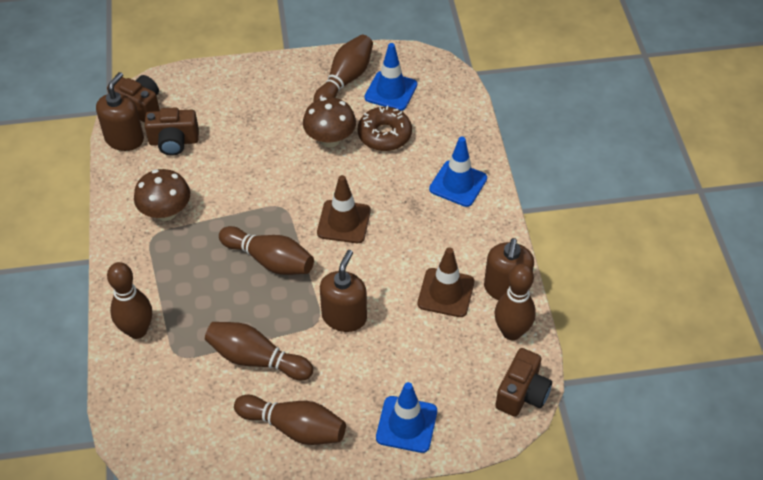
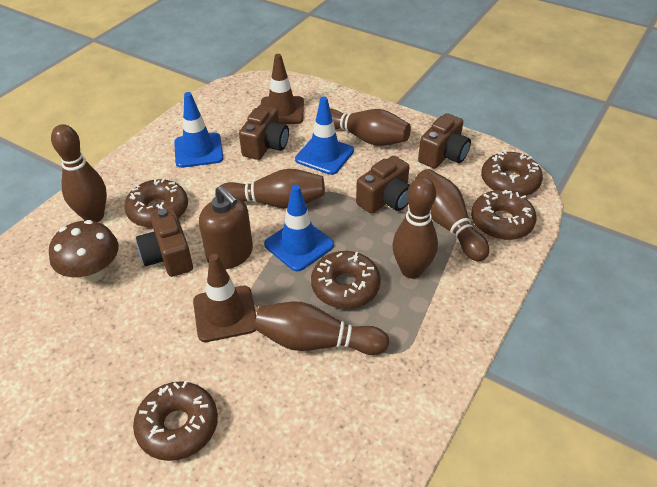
brown camera: 3 -> 4
brown donut: 1 -> 5
brown mushroom: 2 -> 1
brown soap dispenser: 3 -> 1

